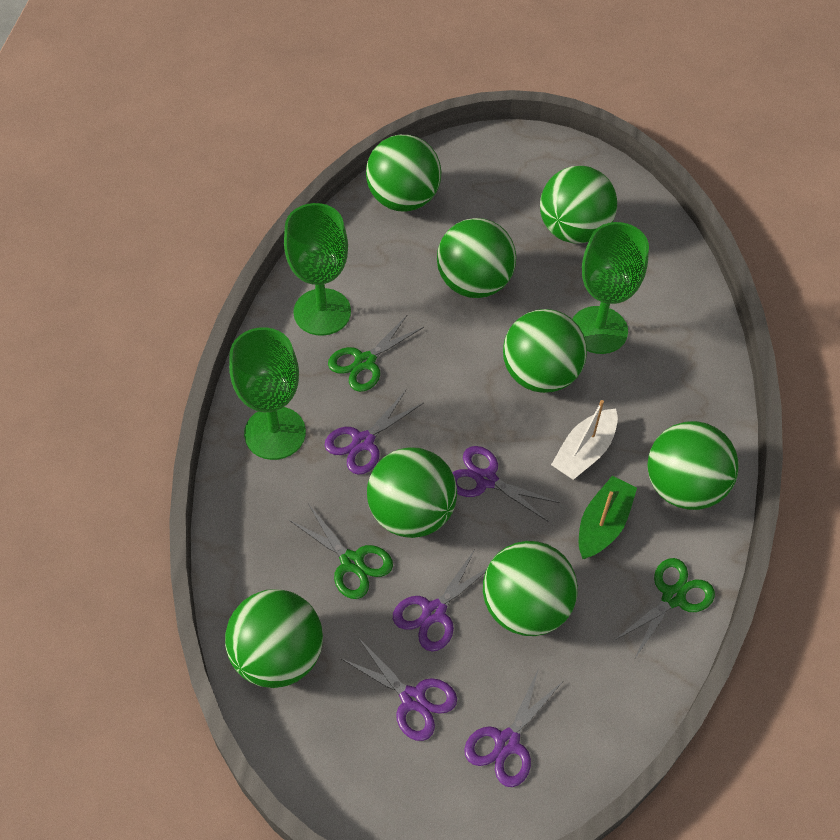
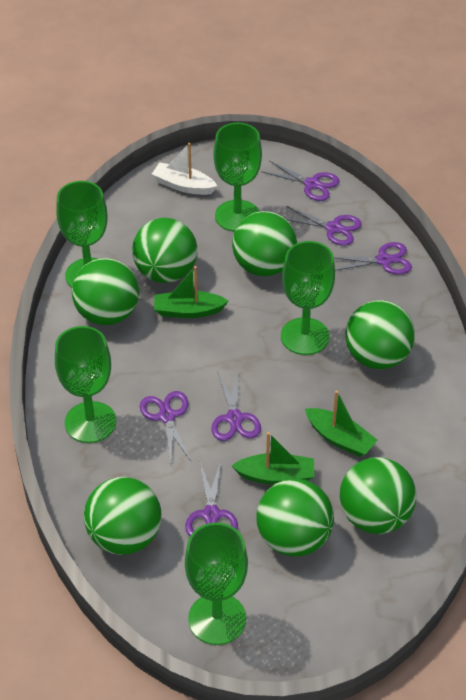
green ball: 8 -> 7
green boat: 1 -> 3
green goblet: 3 -> 5
green scissors: 3 -> 0
purple scissors: 5 -> 6

